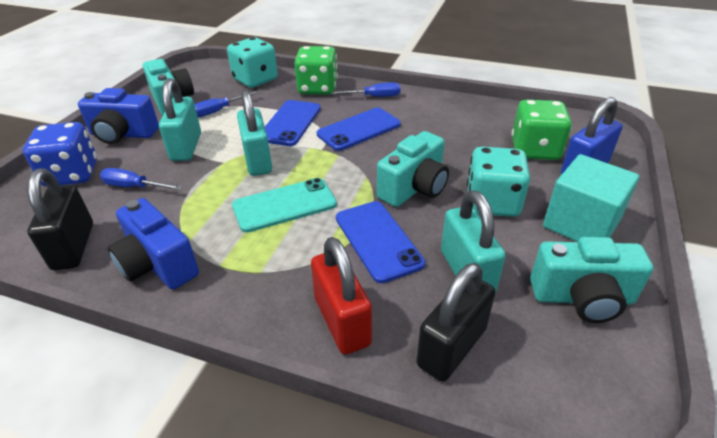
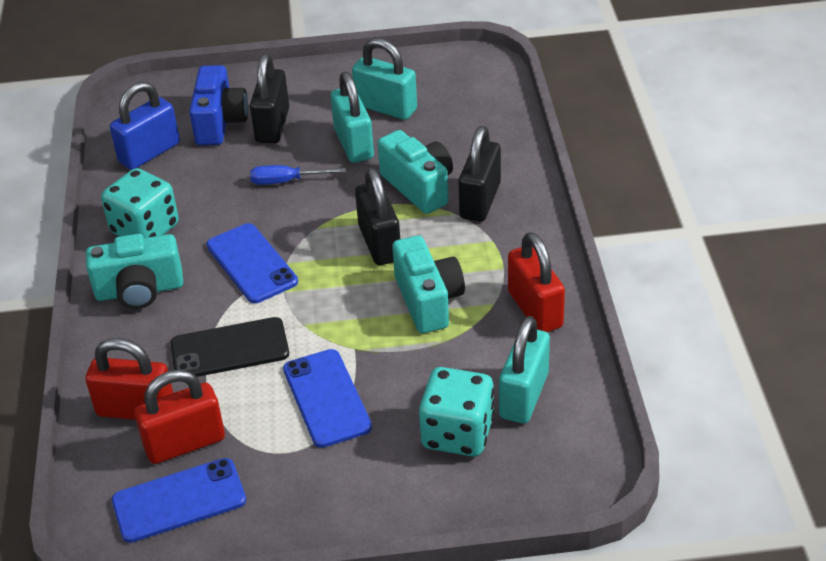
black padlock: 2 -> 3
black phone: 0 -> 1
blue camera: 2 -> 1
blue dice: 1 -> 0
blue screwdriver: 3 -> 1
green dice: 2 -> 0
red padlock: 1 -> 3
turquoise cube: 1 -> 0
turquoise phone: 1 -> 0

